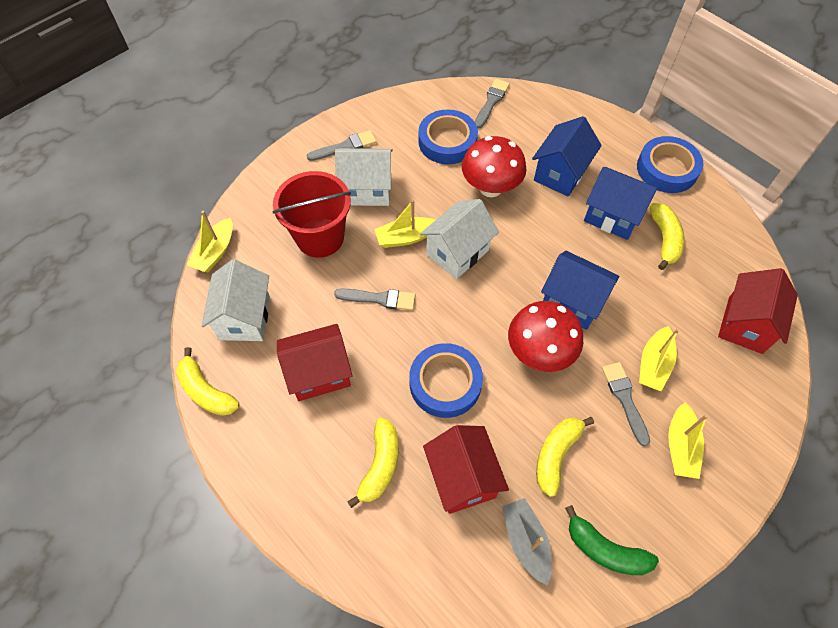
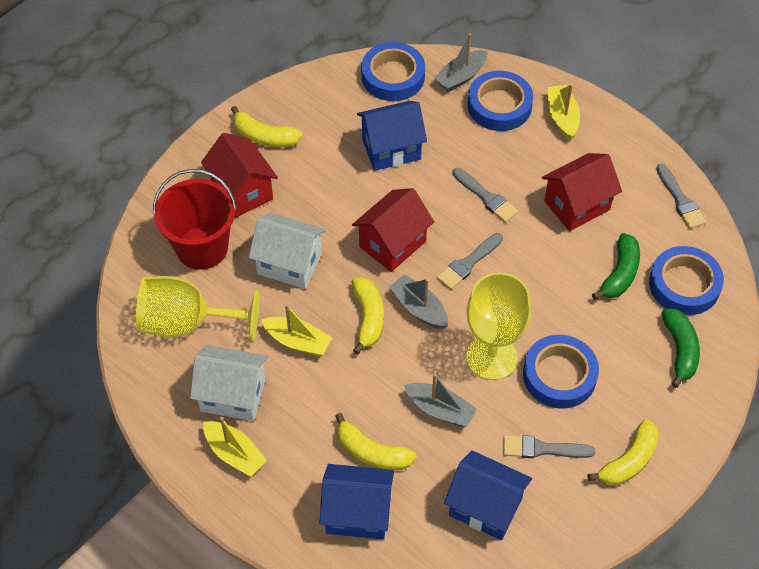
blue tape: 3 -> 4
green banana: 1 -> 2
grey boat: 1 -> 3
red mushroom: 2 -> 0
white house: 3 -> 2
yellow boat: 4 -> 3
yellow goblet: 0 -> 2

